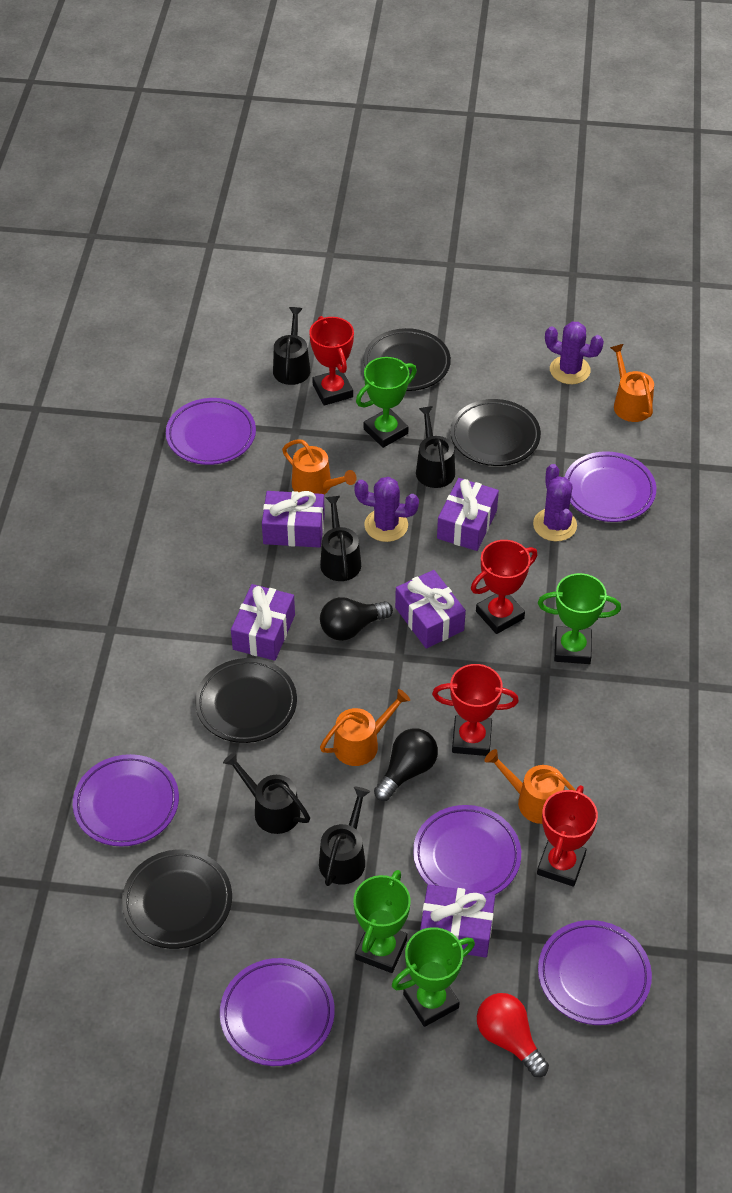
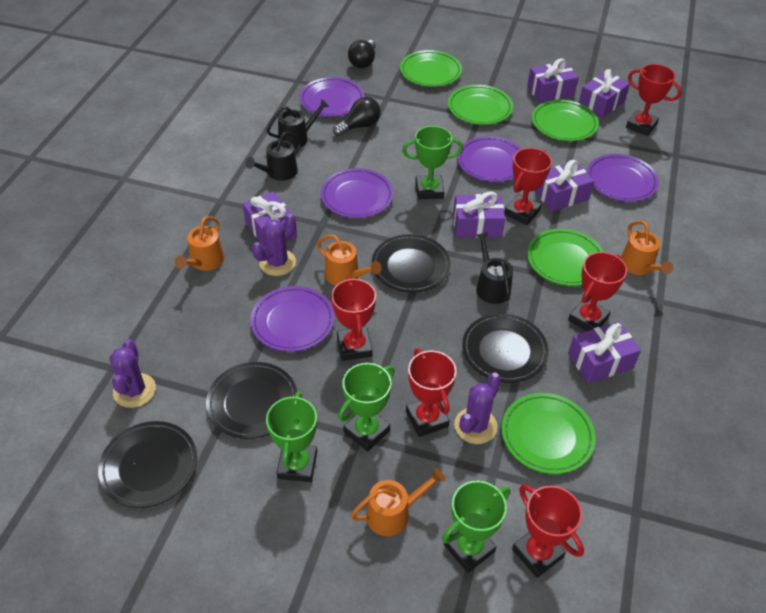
black watering can: 5 -> 3
green plate: 0 -> 5
purple gift: 5 -> 6
purple plate: 6 -> 5
red light bulb: 1 -> 0
red trophy: 4 -> 6

